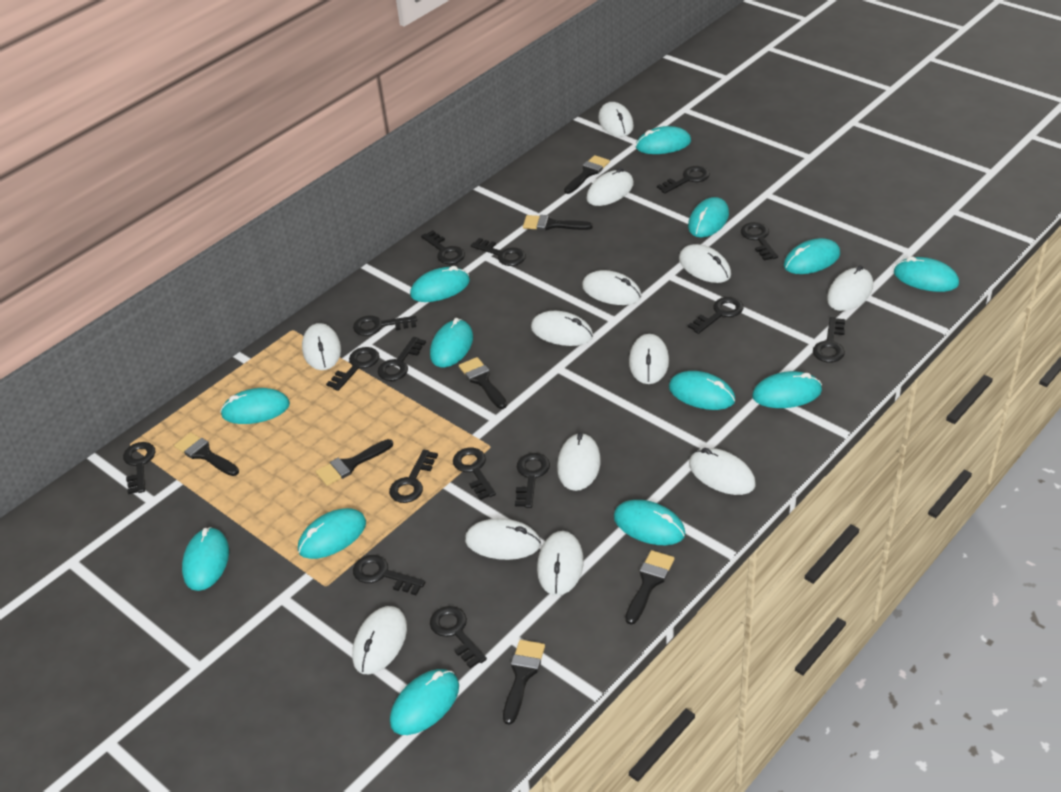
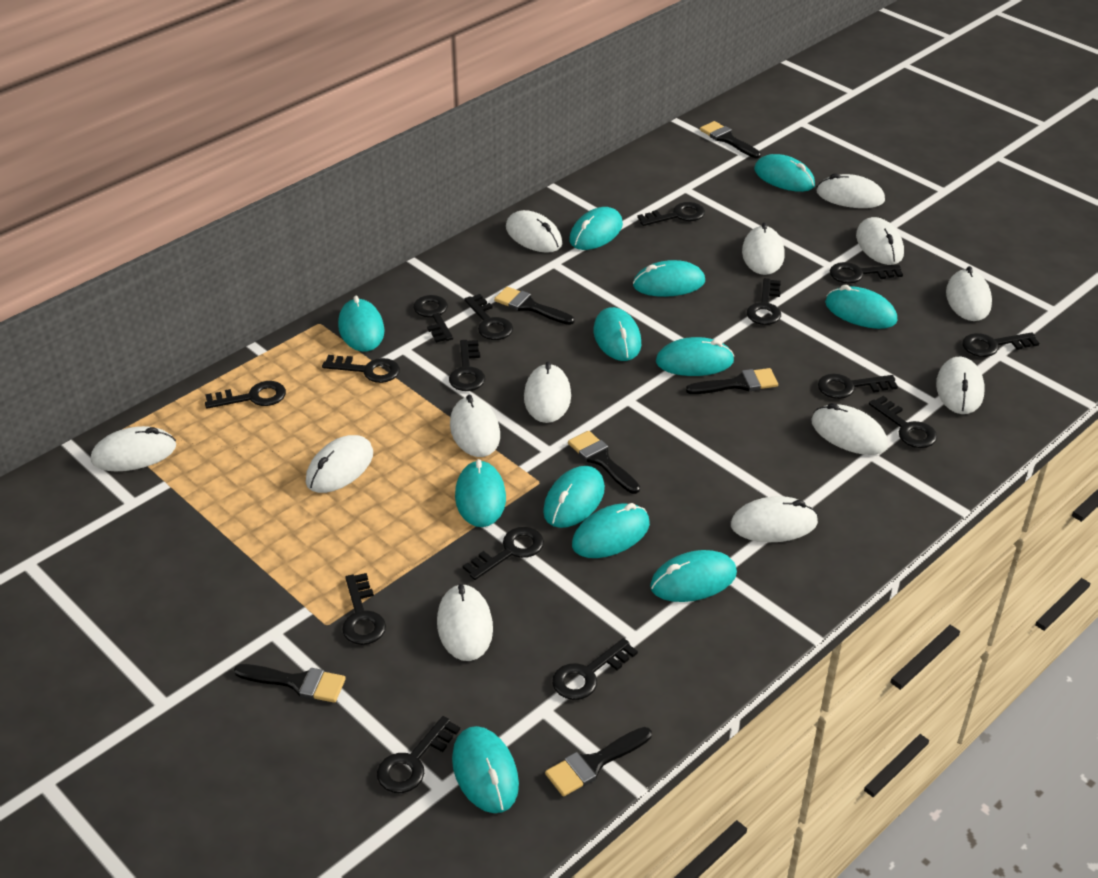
black brush: 7 -> 6
turquoise mouse: 13 -> 12

